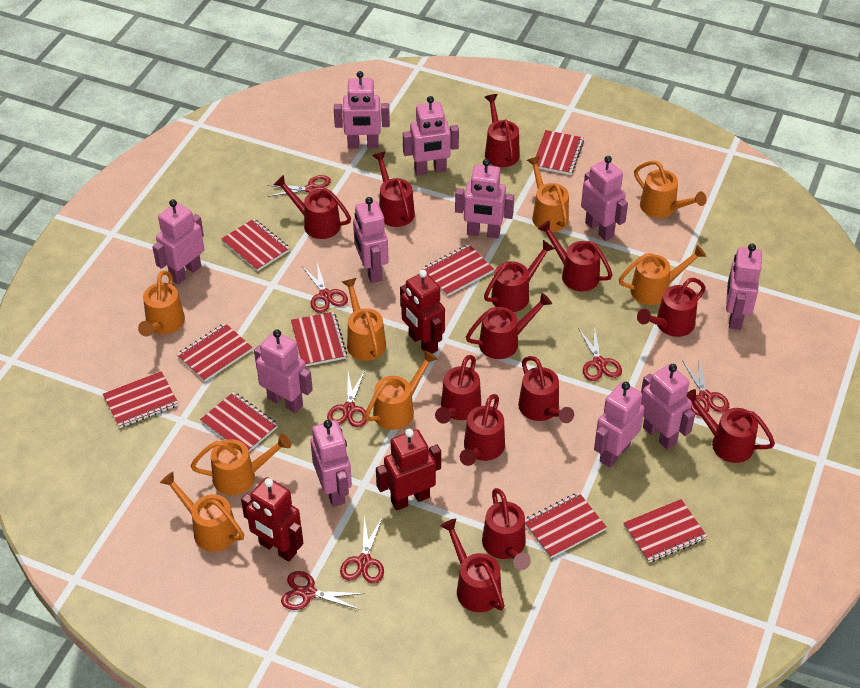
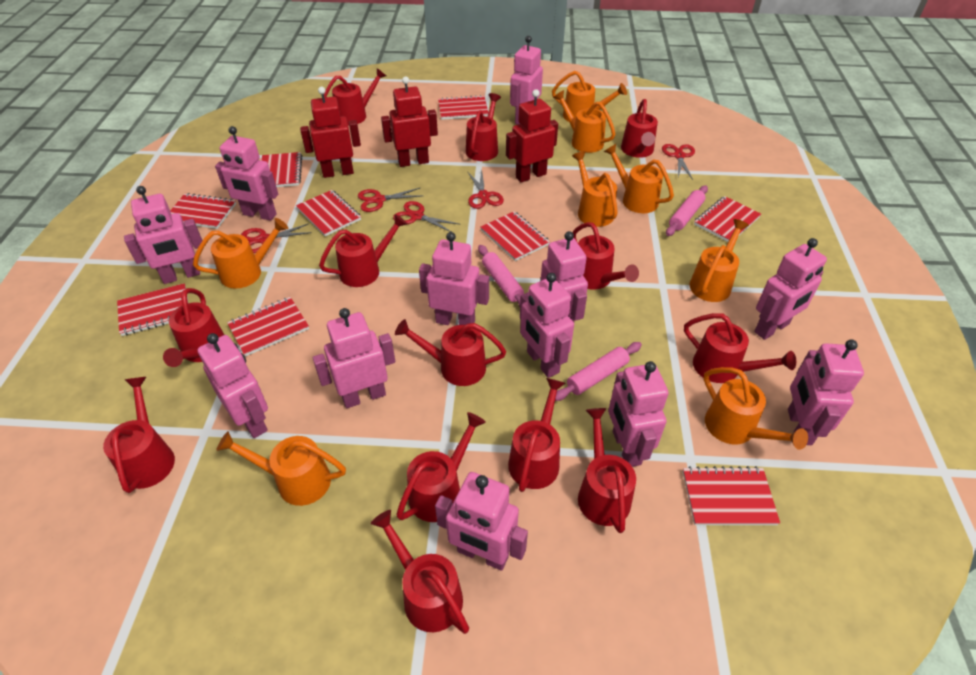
pink robot: 11 -> 12
pink rolling pin: 0 -> 3
red scissors: 7 -> 5

